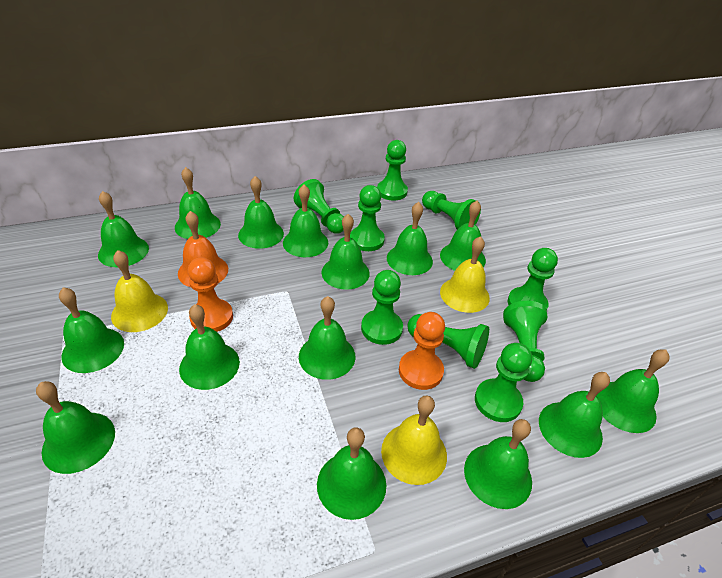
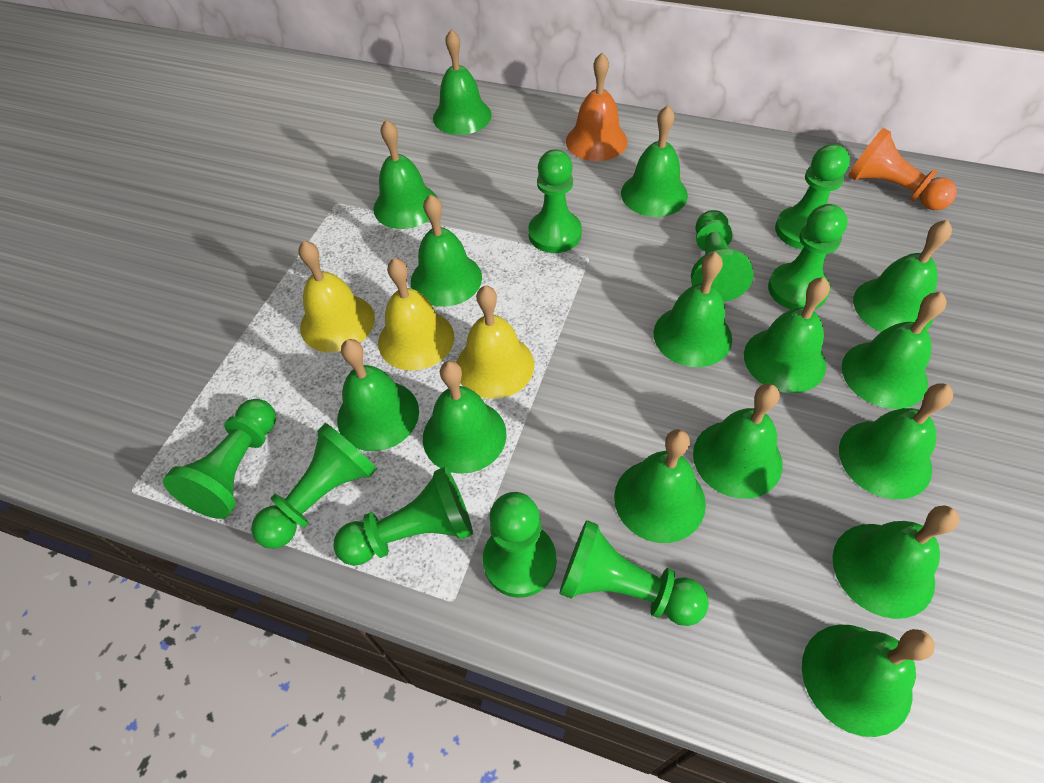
orange pawn: 2 -> 1

